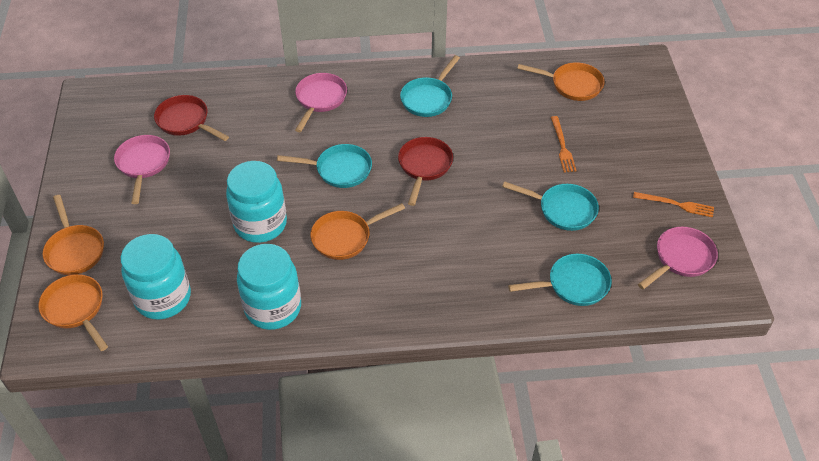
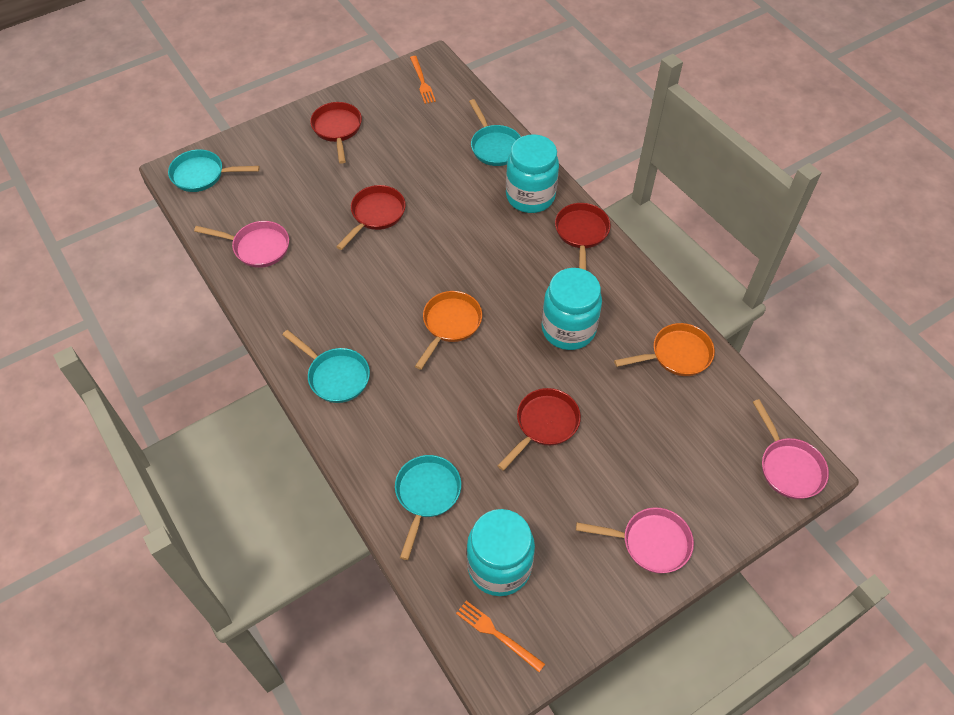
orange pan: 4 -> 2
red pan: 2 -> 4

